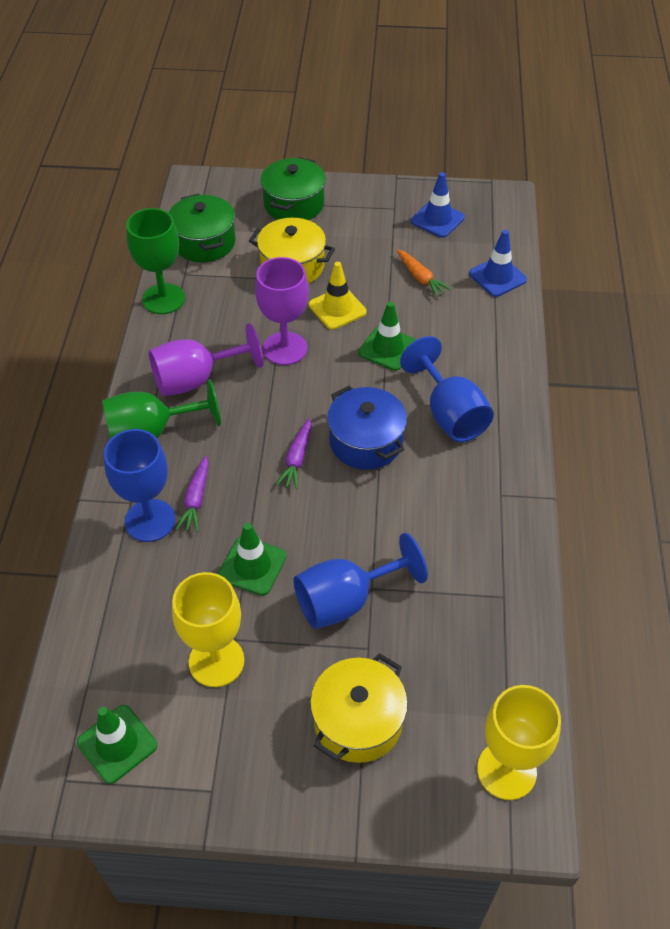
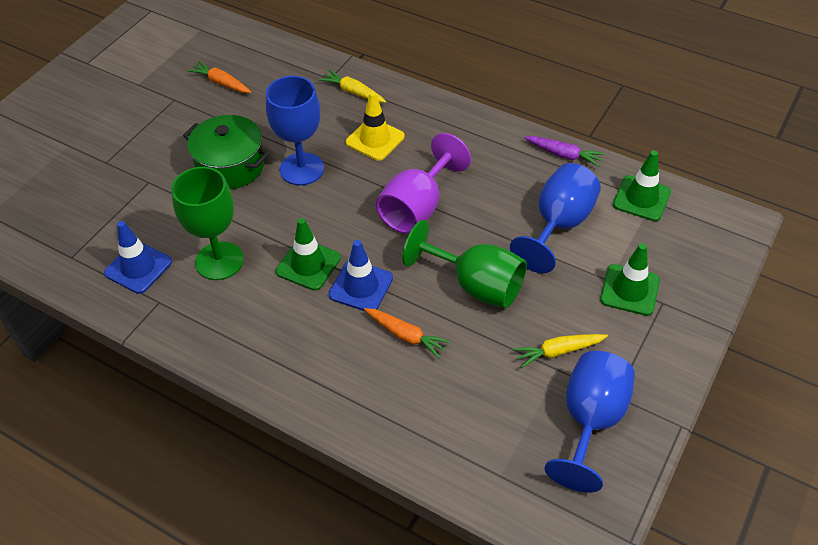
blue pot: 1 -> 0
green pot: 2 -> 1
orange carrot: 1 -> 2
purple carrot: 2 -> 1
purple goblet: 2 -> 1
yellow carrot: 0 -> 2
yellow goblet: 2 -> 0
yellow pot: 2 -> 0

